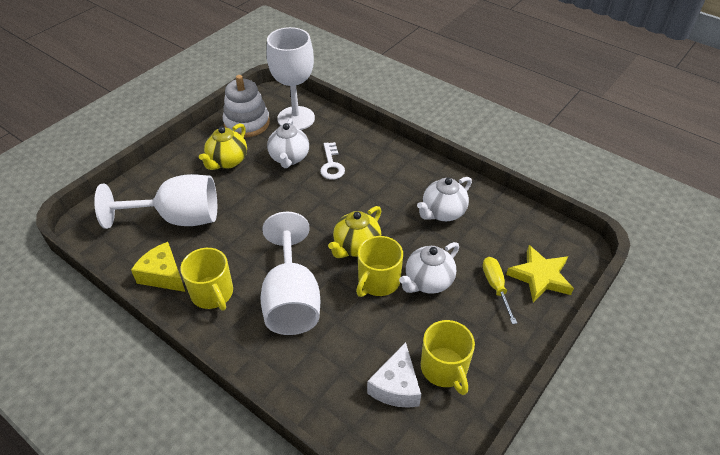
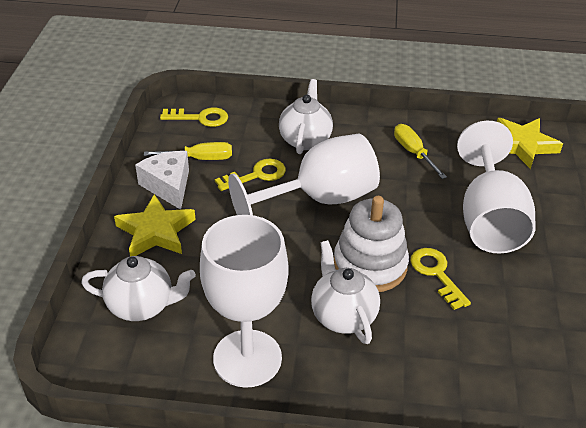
white key: 1 -> 0
yellow cheese: 1 -> 0
yellow key: 0 -> 3
yellow mug: 3 -> 0
yellow screwdriver: 1 -> 2
yellow star: 1 -> 2
yellow teapot: 2 -> 0

